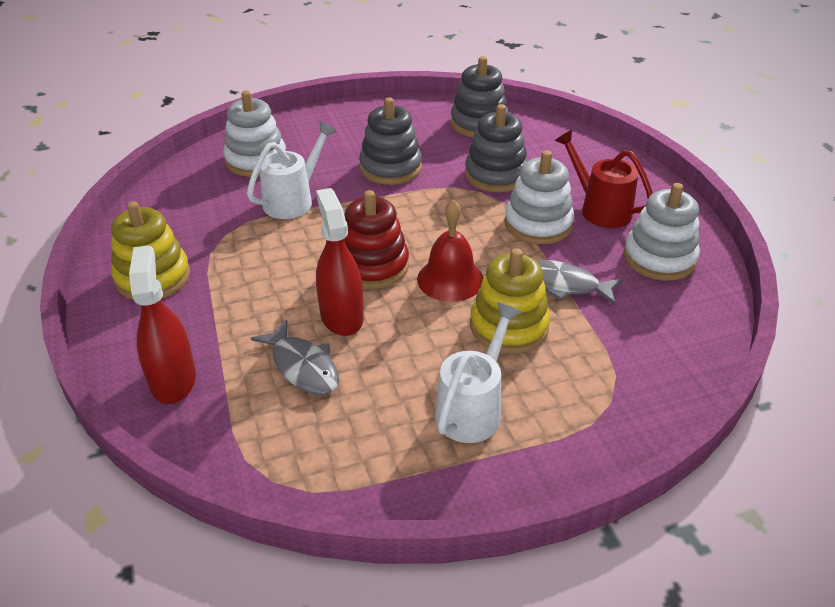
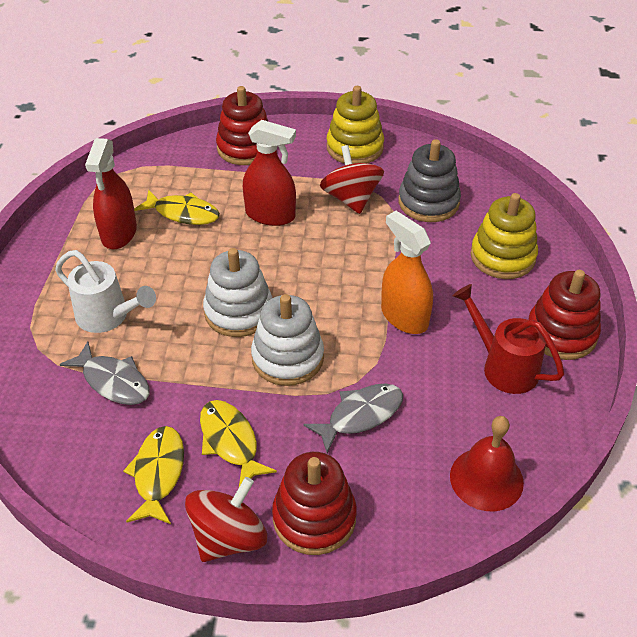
grey stacking toy: 3 -> 1
orange spray bottle: 0 -> 1
red spinning top: 0 -> 2
red stacking toy: 1 -> 3
white stacking toy: 3 -> 2
white watering can: 2 -> 1
yellow fish: 0 -> 3

